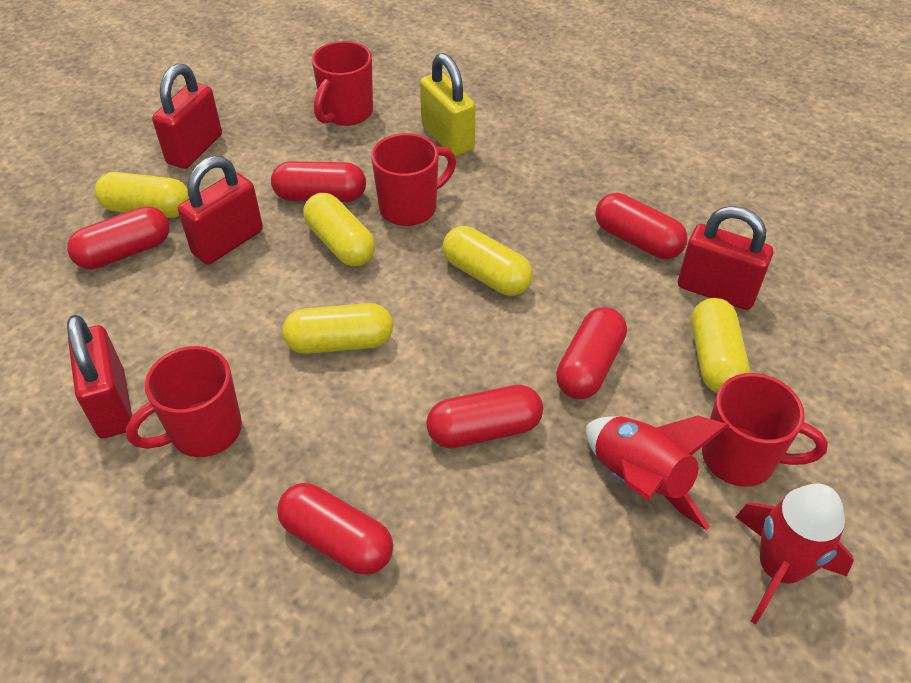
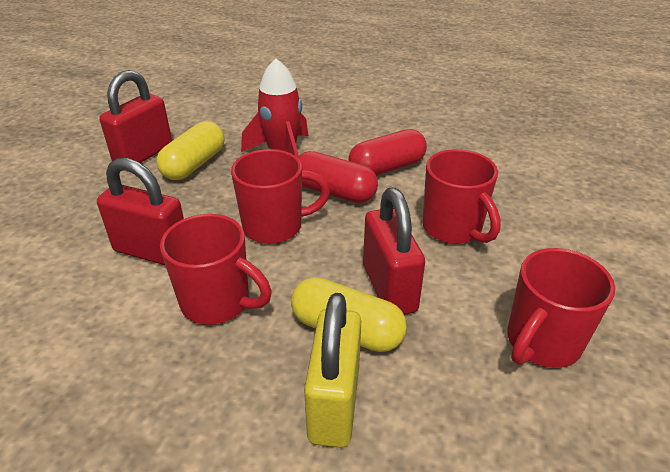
red capsule: 6 -> 2
red padlock: 4 -> 3
red rocket: 2 -> 1
yellow capsule: 5 -> 2

